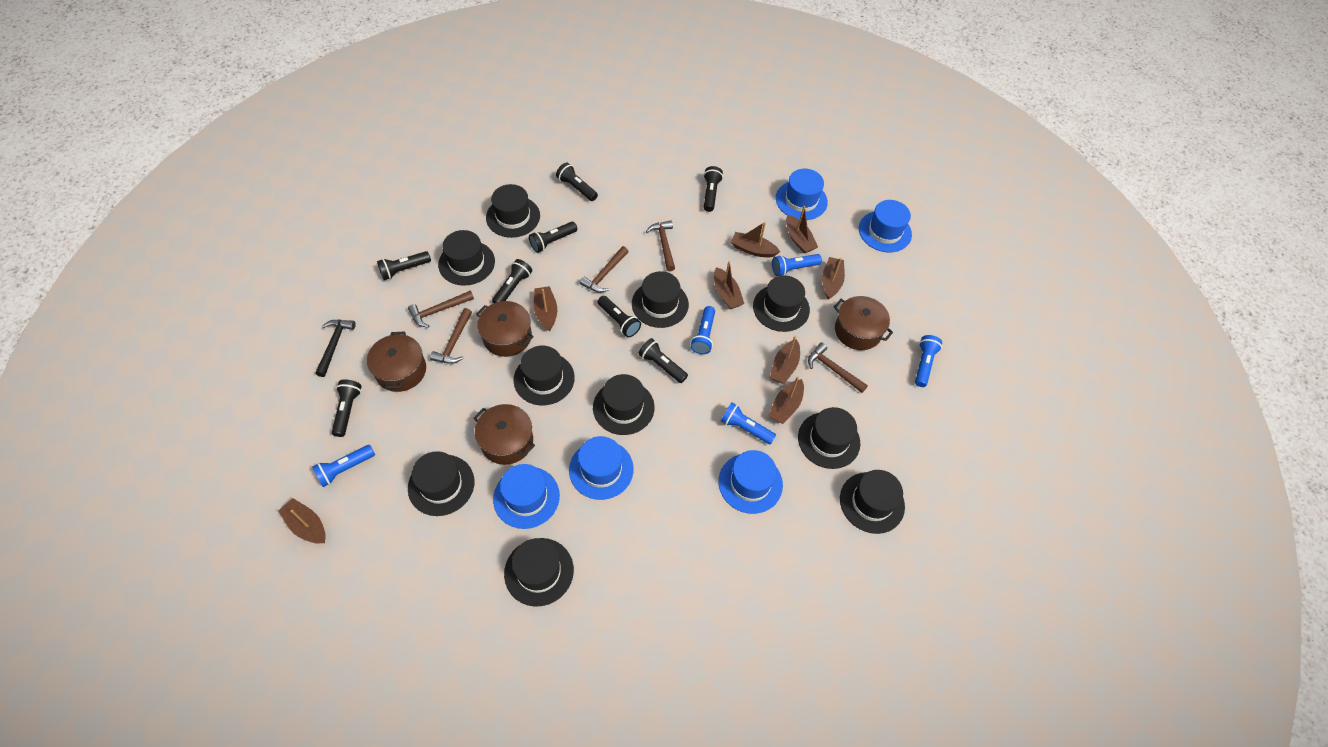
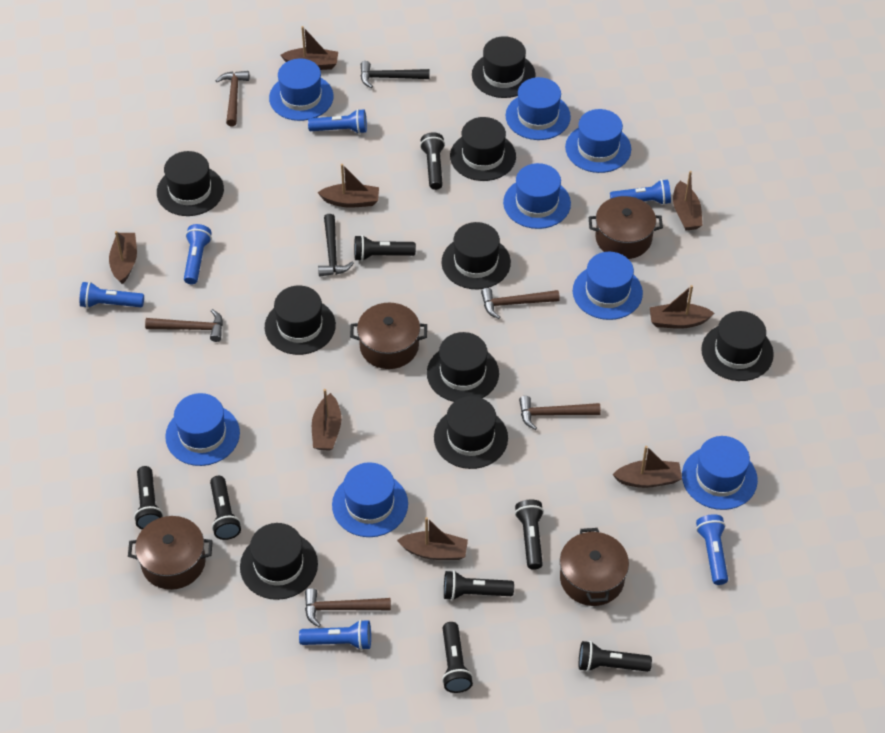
black hammer: 1 -> 2
black hat: 10 -> 9
blue flashlight: 5 -> 6
blue hat: 5 -> 8

